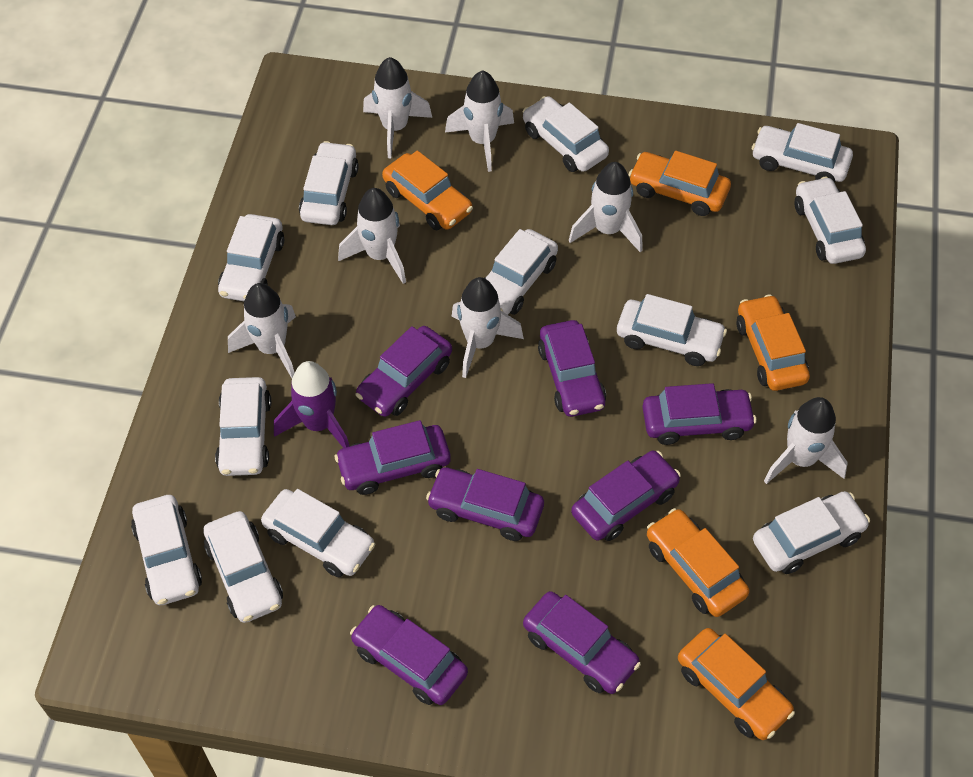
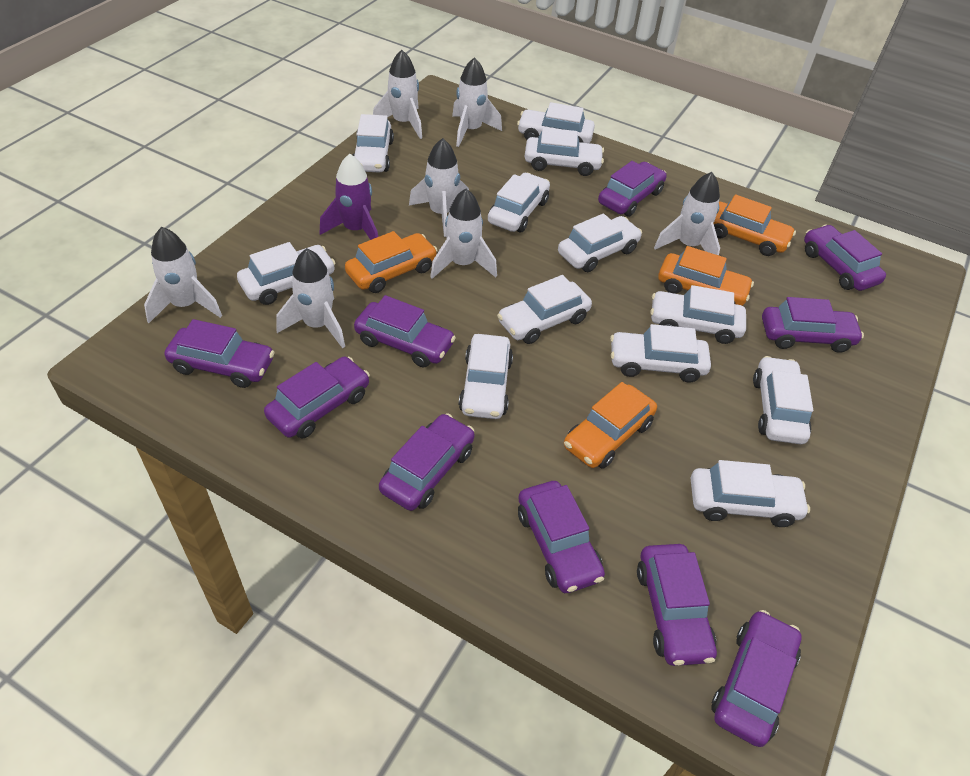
orange car: 5 -> 4
purple car: 8 -> 10

